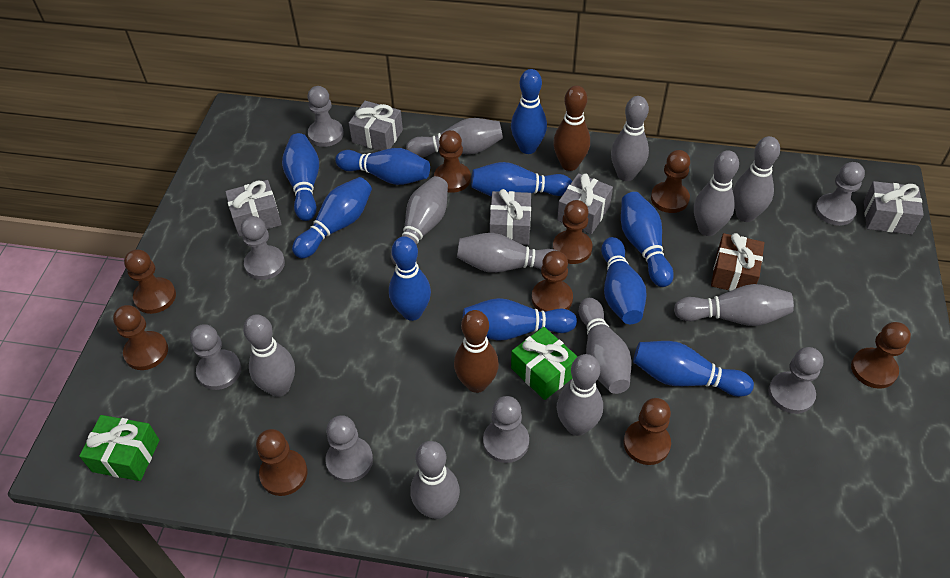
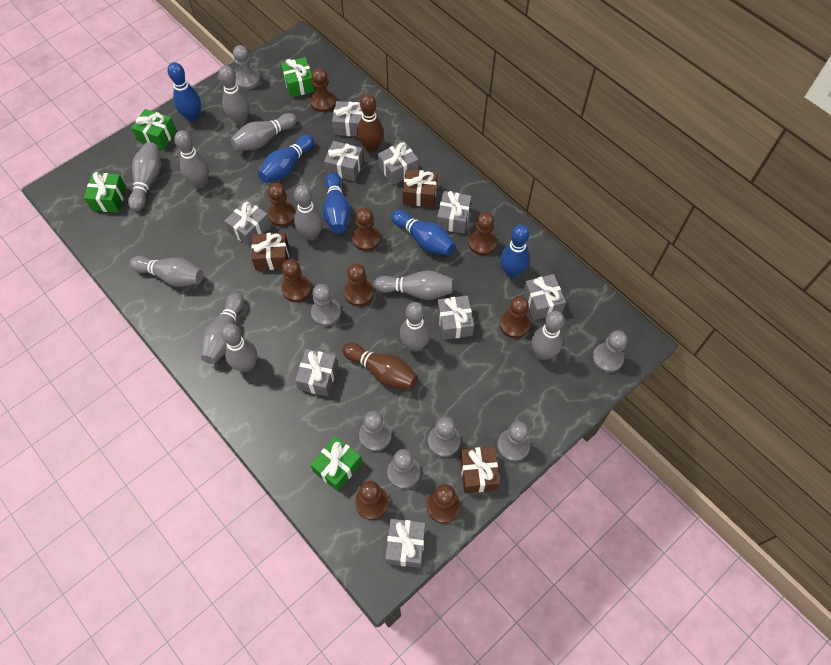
blue bowling pin: 10 -> 5
brown gift: 1 -> 3
green gift: 2 -> 4
grey gift: 5 -> 9

